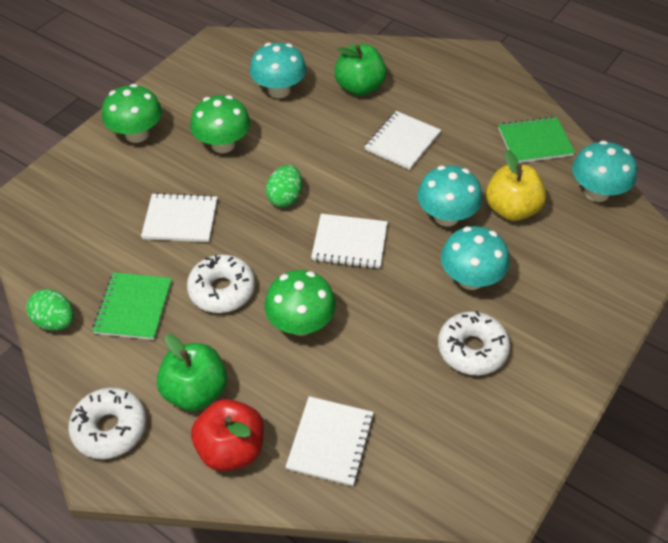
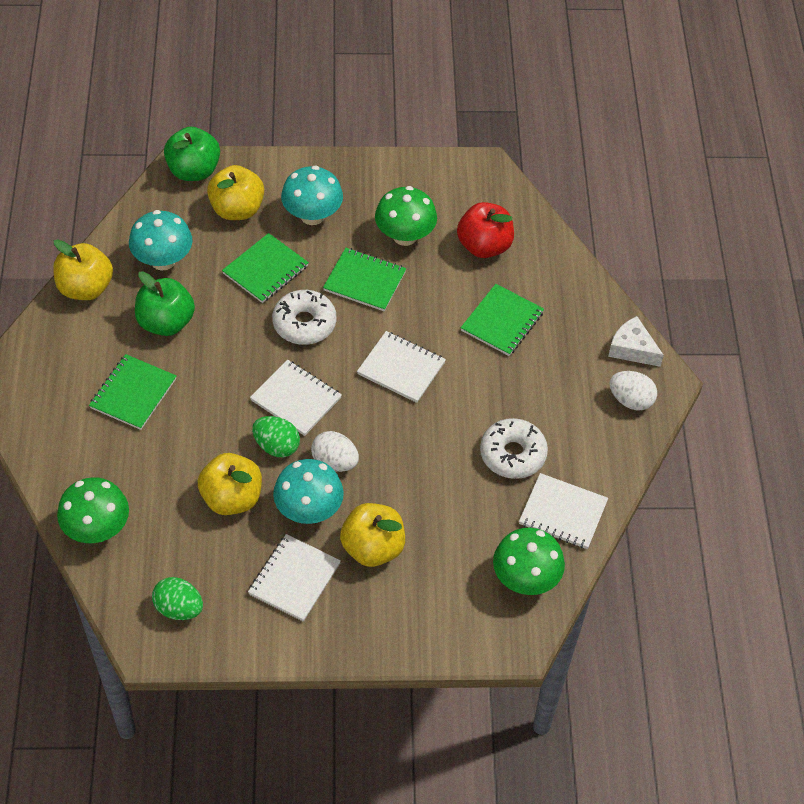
green notebook: 2 -> 4
turquoise mushroom: 4 -> 3
white cheese: 0 -> 1
white donut: 3 -> 2
white egg: 0 -> 2
yellow apple: 1 -> 4

